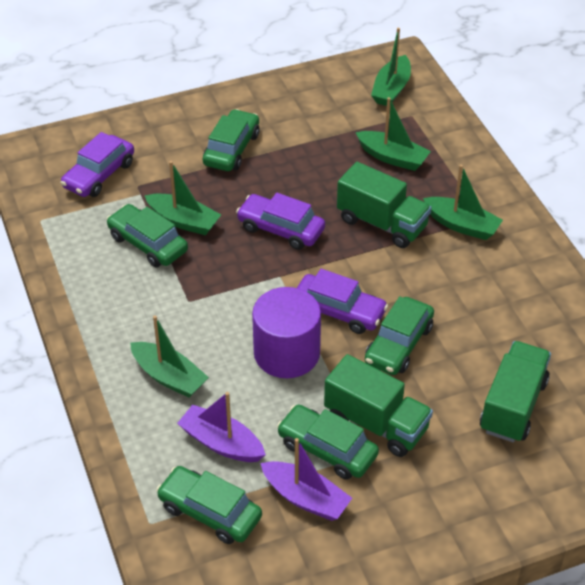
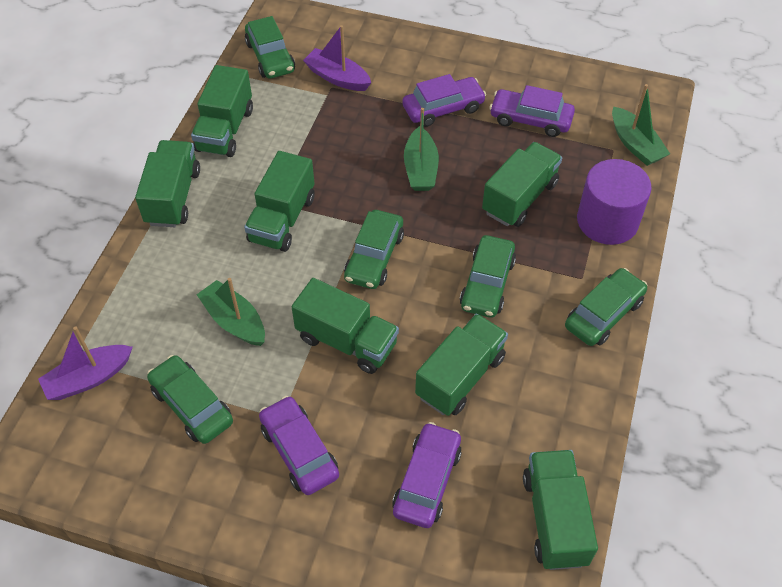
green boat: 5 -> 3
green truck: 3 -> 7
purple car: 3 -> 4

